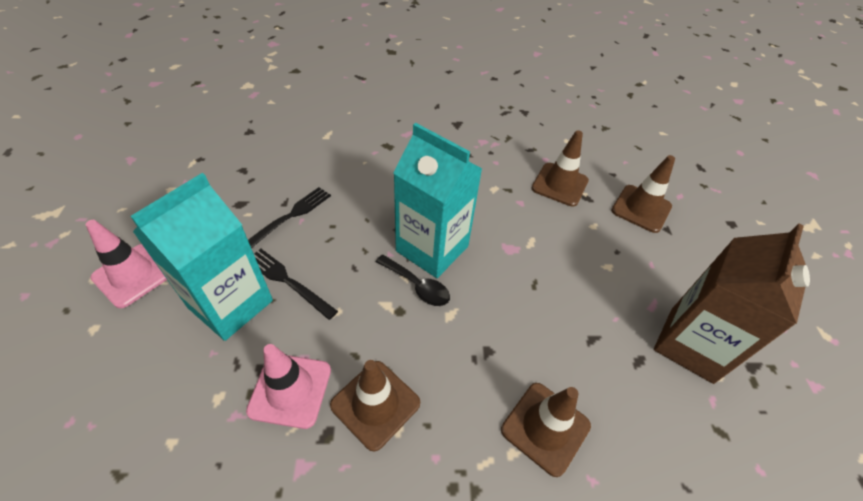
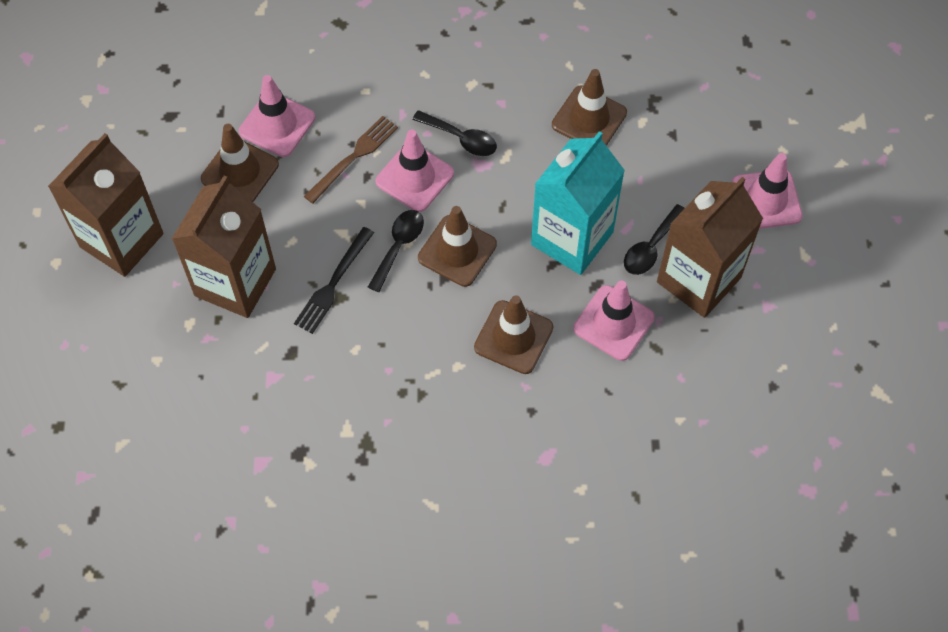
black fork: 2 -> 1
black spoon: 1 -> 3
brown carton: 1 -> 3
brown fork: 0 -> 1
pink traffic cone: 2 -> 4
turquoise carton: 2 -> 1

